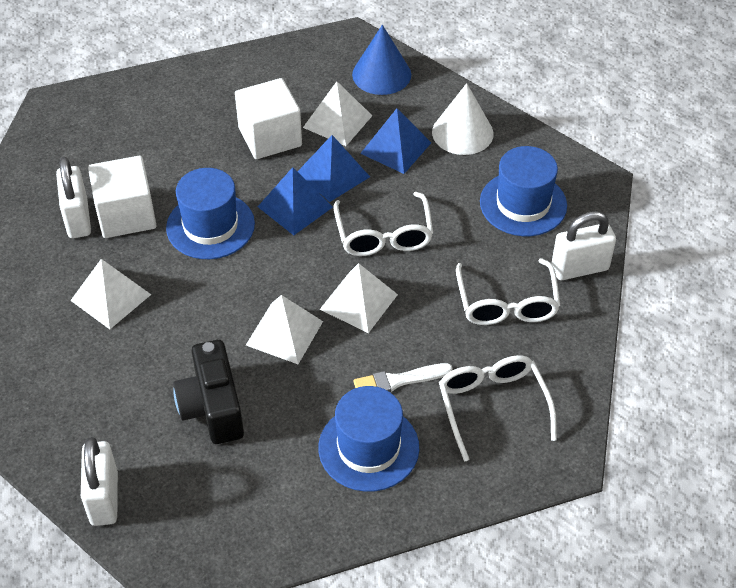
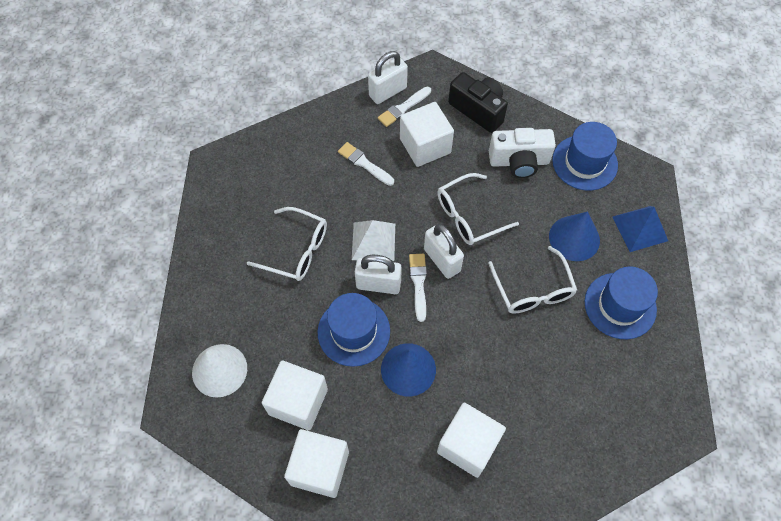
blue cone: 1 -> 2
blue pyramid: 3 -> 1
white brush: 1 -> 3
white camera: 0 -> 1
white cube: 2 -> 4
white pyramid: 4 -> 1

